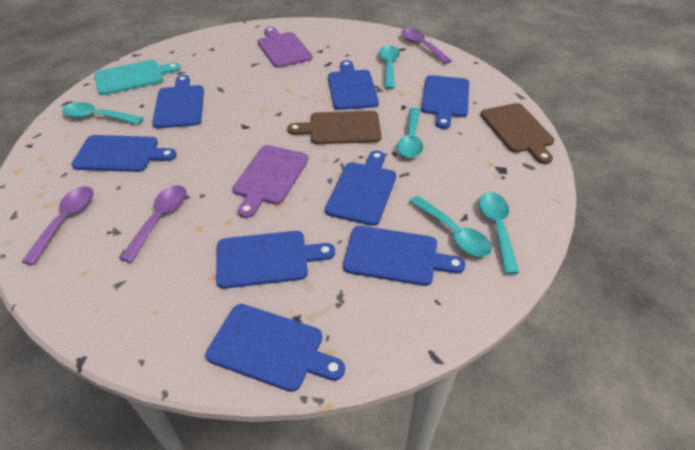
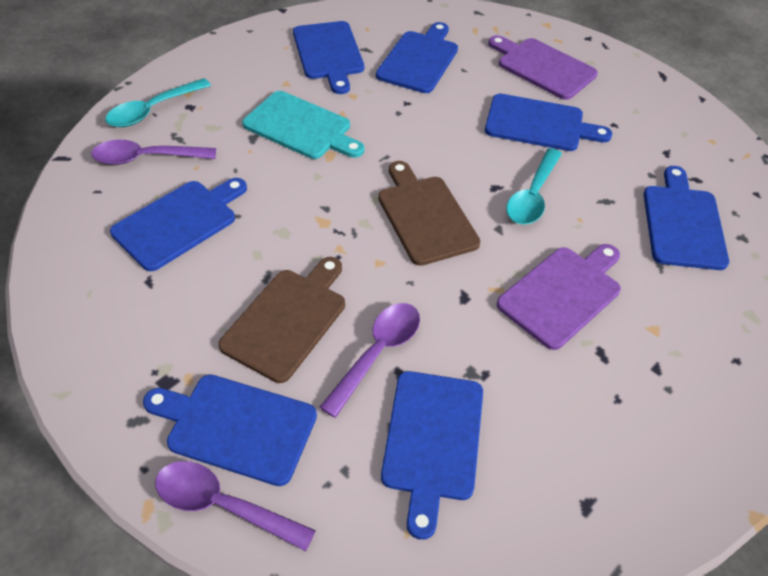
blue cutting board: 8 -> 7
turquoise spoon: 5 -> 2

